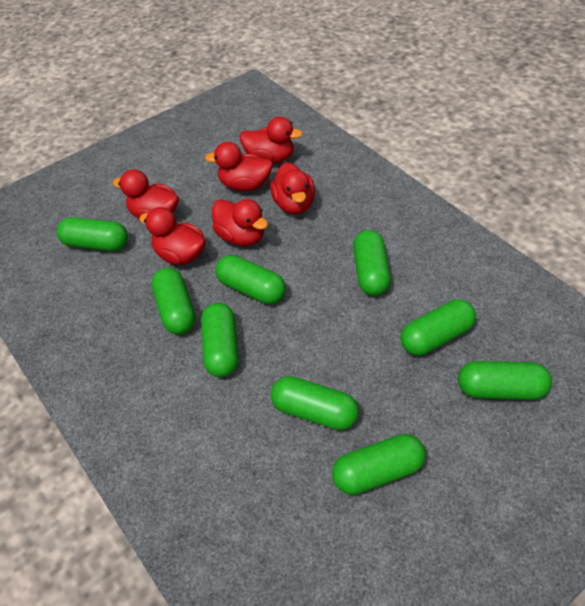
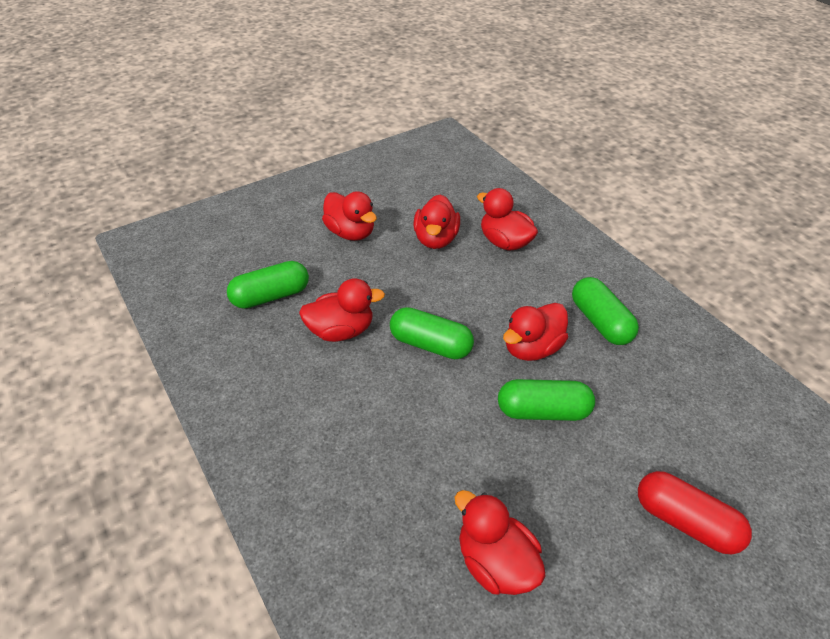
green capsule: 9 -> 4
red capsule: 0 -> 1

